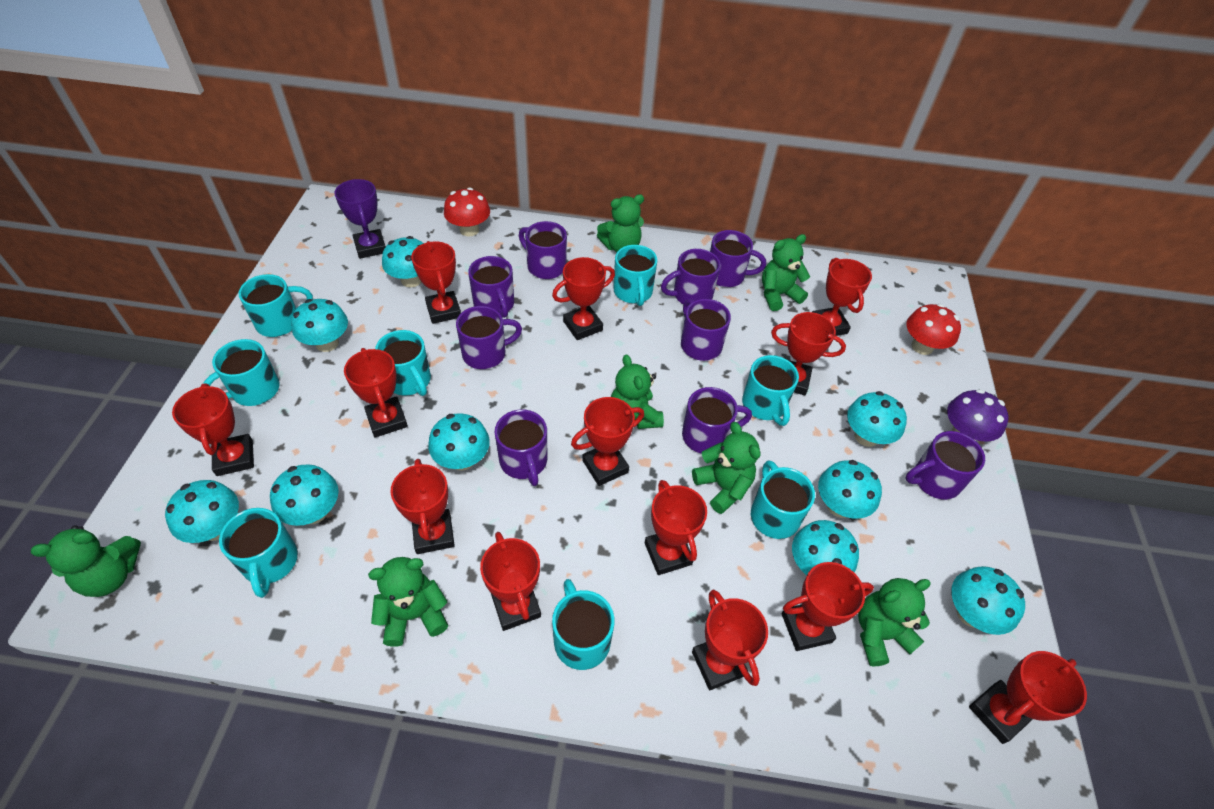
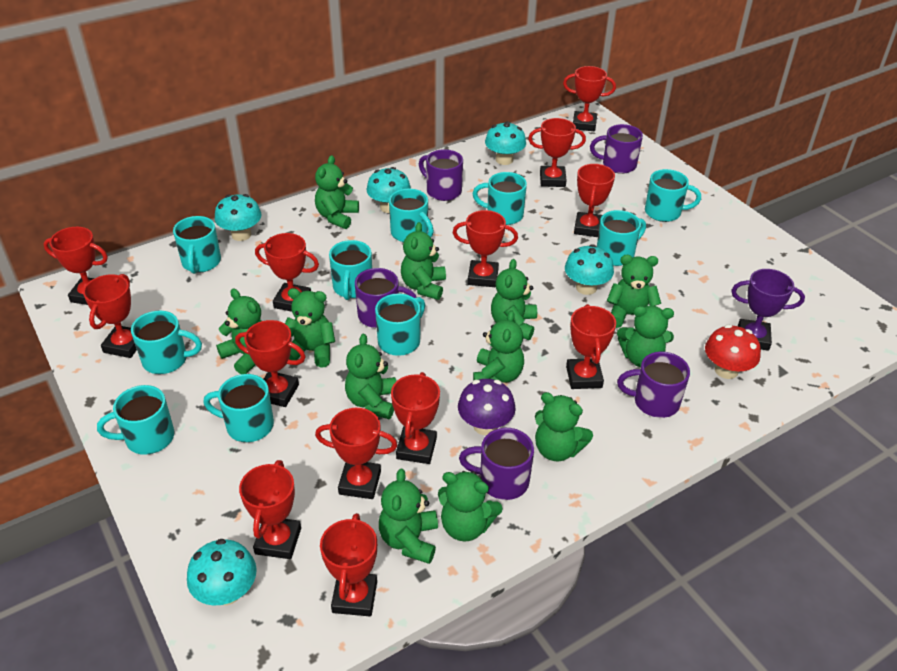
green teddy bear: 7 -> 12
purple mug: 9 -> 5
red mushroom: 2 -> 1
turquoise mug: 8 -> 10
turquoise mushroom: 9 -> 5

